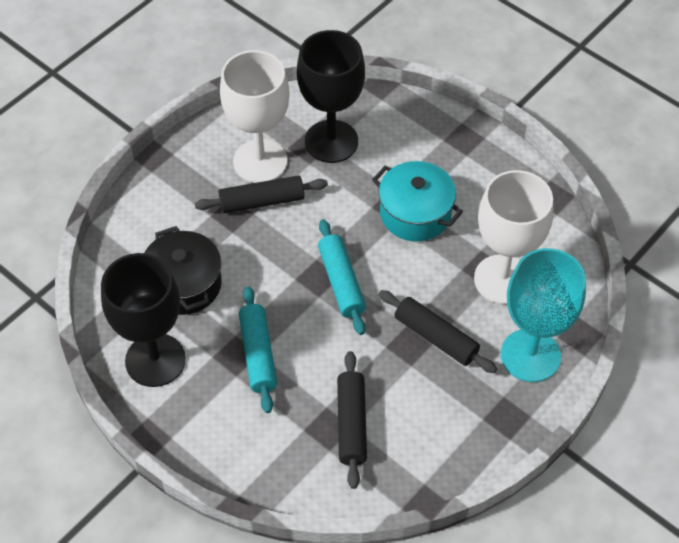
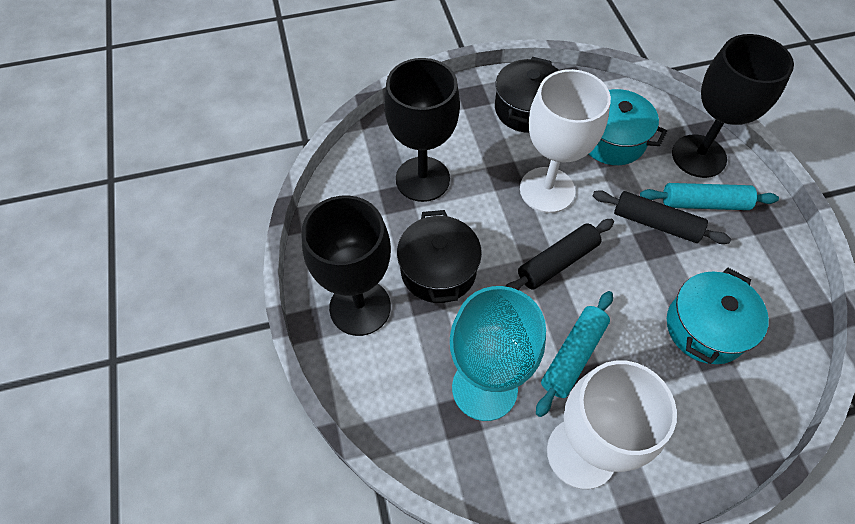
black goblet: 2 -> 3
black pot: 1 -> 2
black rolling pin: 3 -> 2
turquoise pot: 1 -> 2

